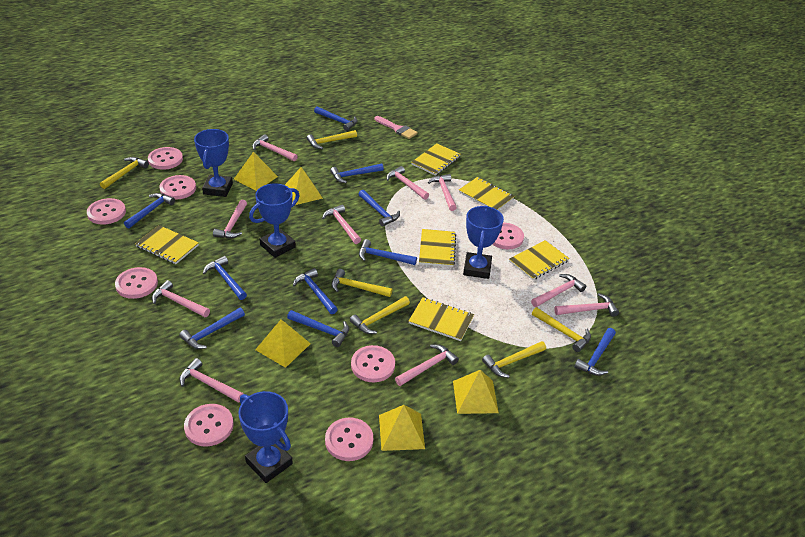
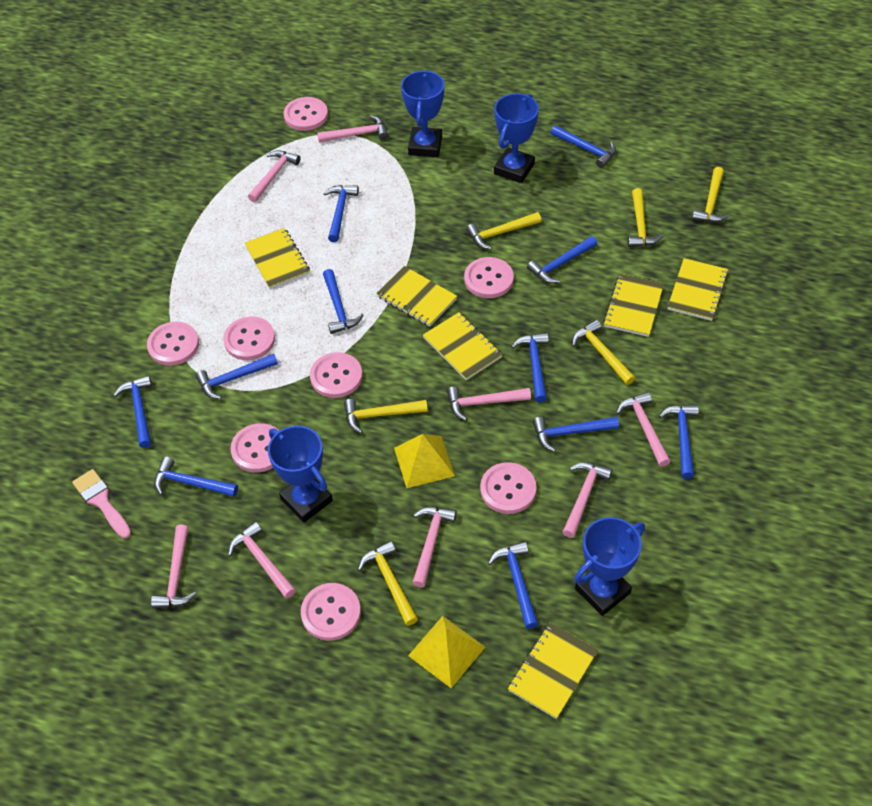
blue hammer: 10 -> 11
pink hammer: 10 -> 8
yellow pyramid: 5 -> 2

